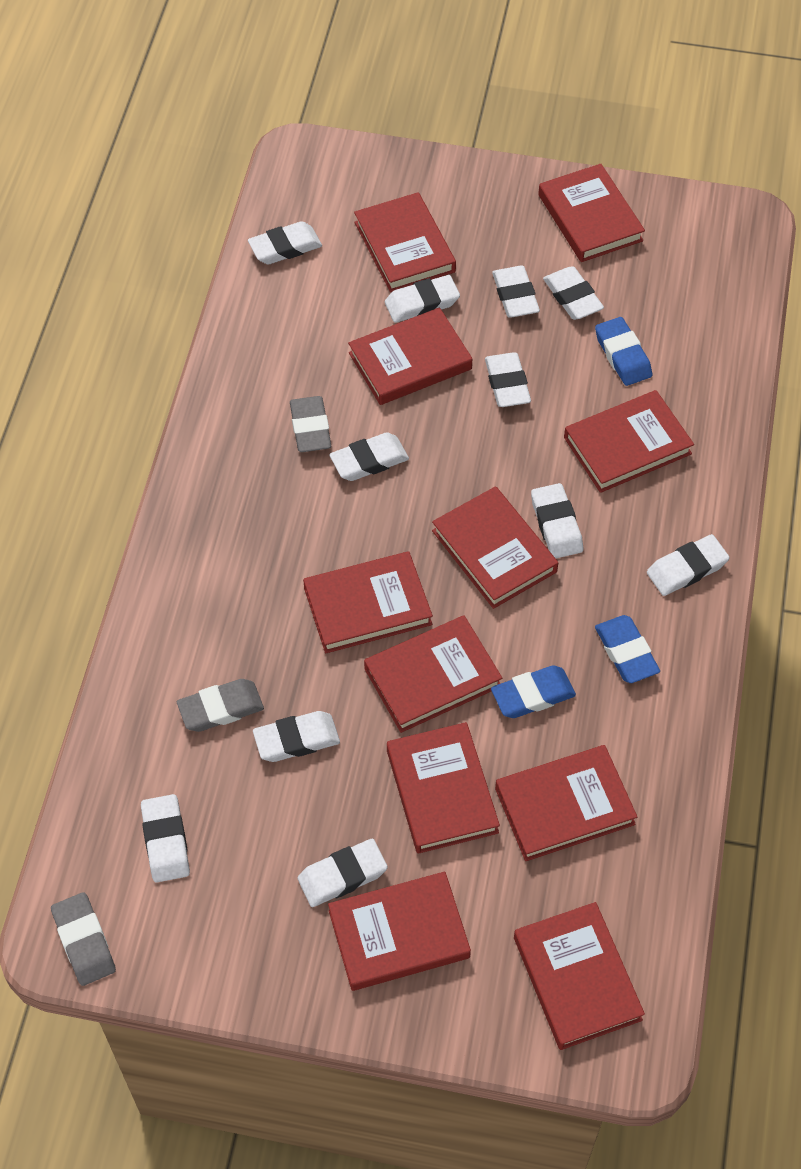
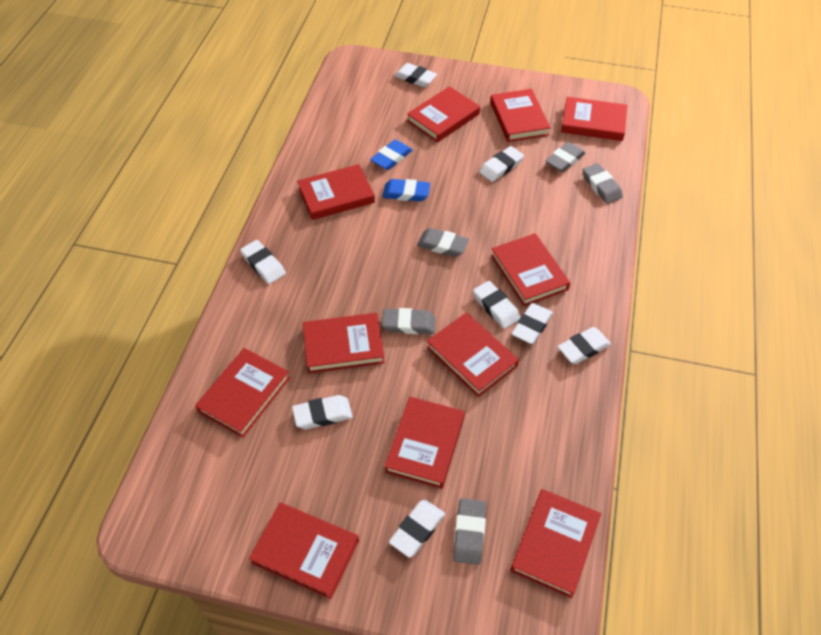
blue eraser: 3 -> 2
grey eraser: 3 -> 5
white eraser: 11 -> 8

